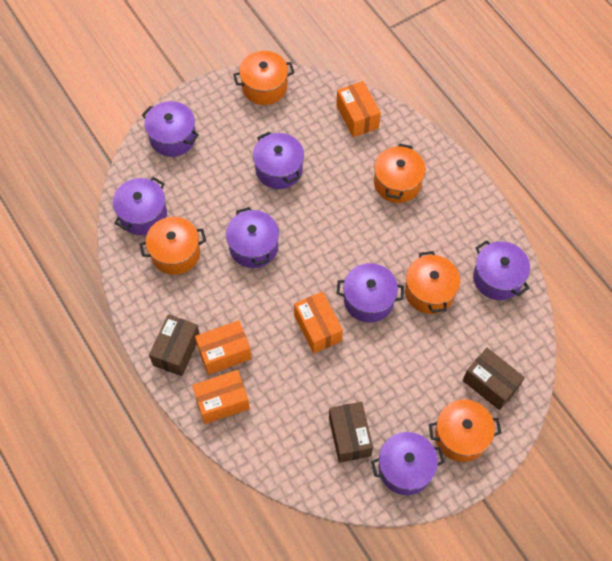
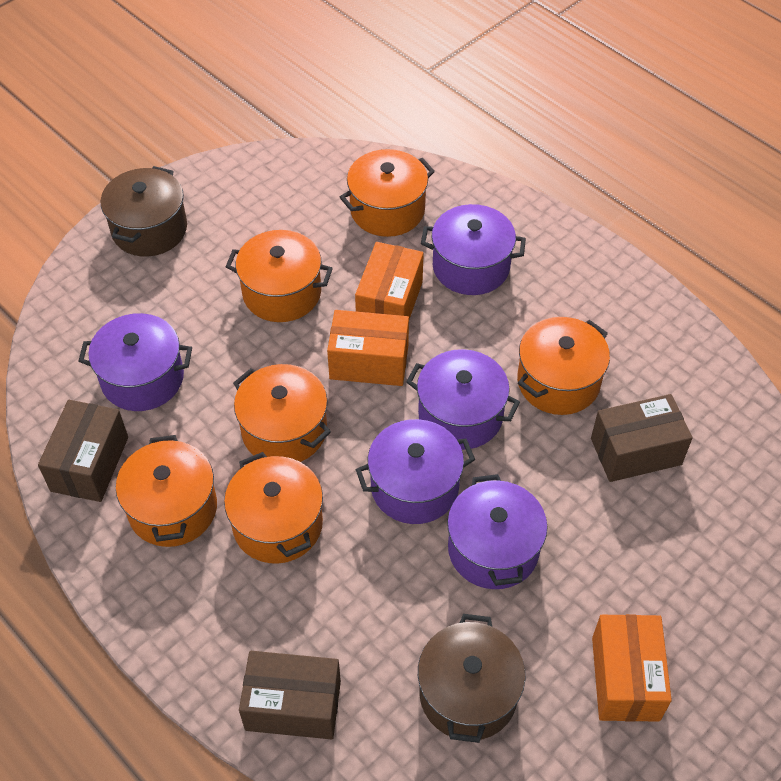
brown pot: 0 -> 2
orange box: 4 -> 3
orange pot: 5 -> 6
purple pot: 7 -> 5

